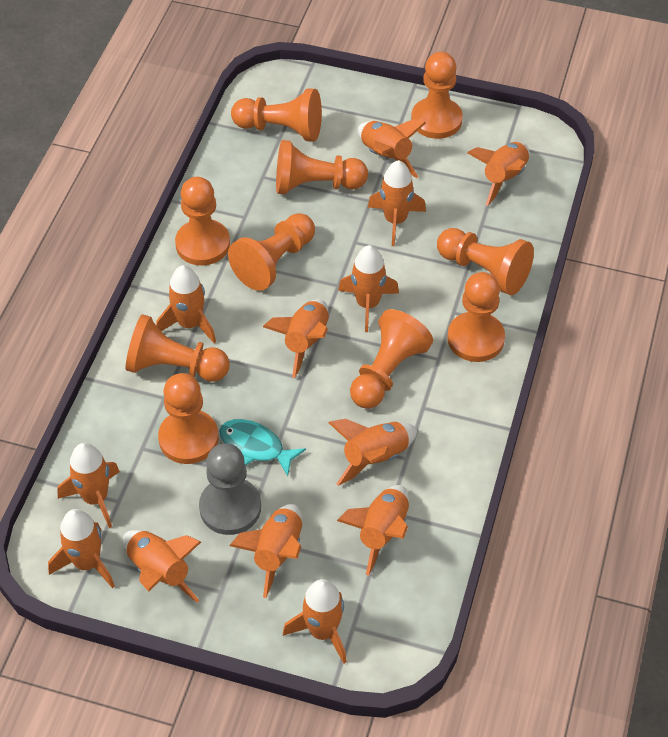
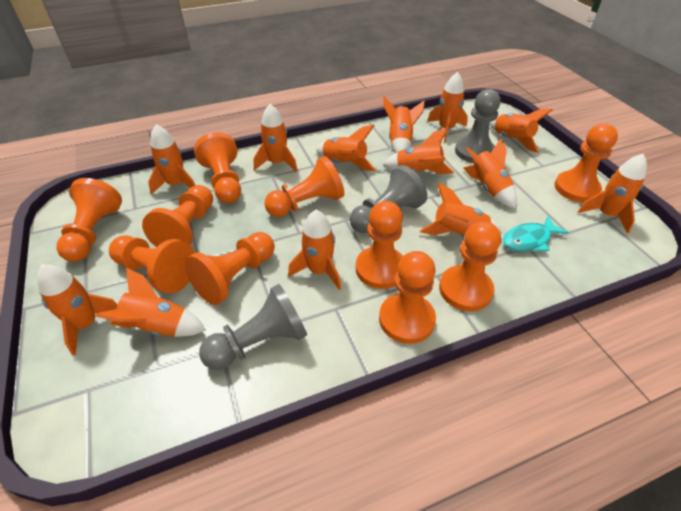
grey pawn: 1 -> 3

